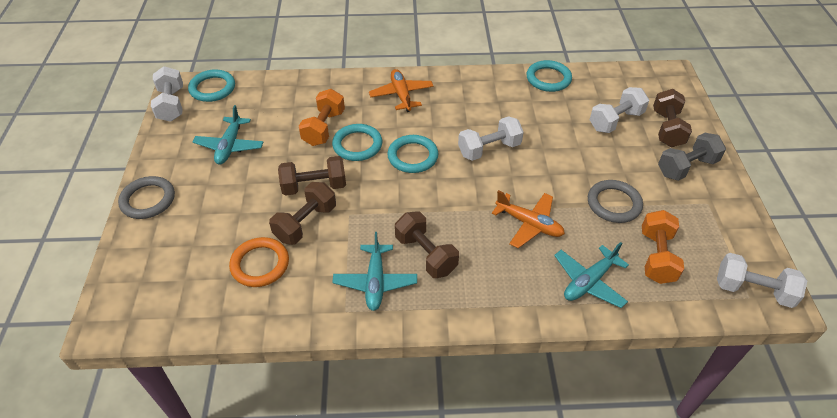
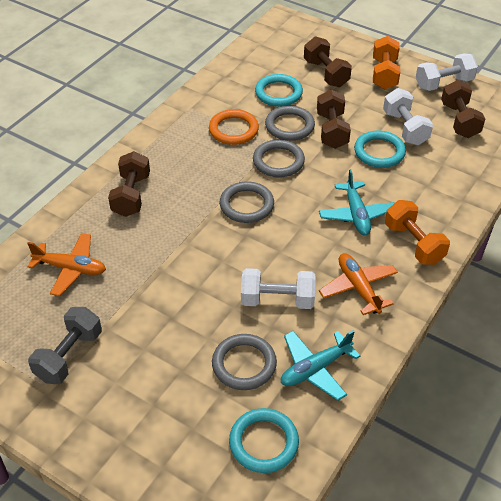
grey ring: 2 -> 4
turquoise plane: 3 -> 2
turquoise ring: 4 -> 3
white dumbbell: 4 -> 3

